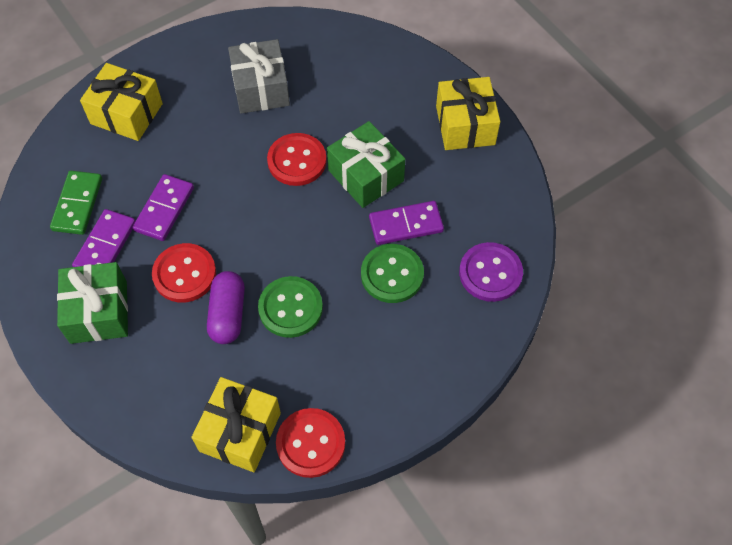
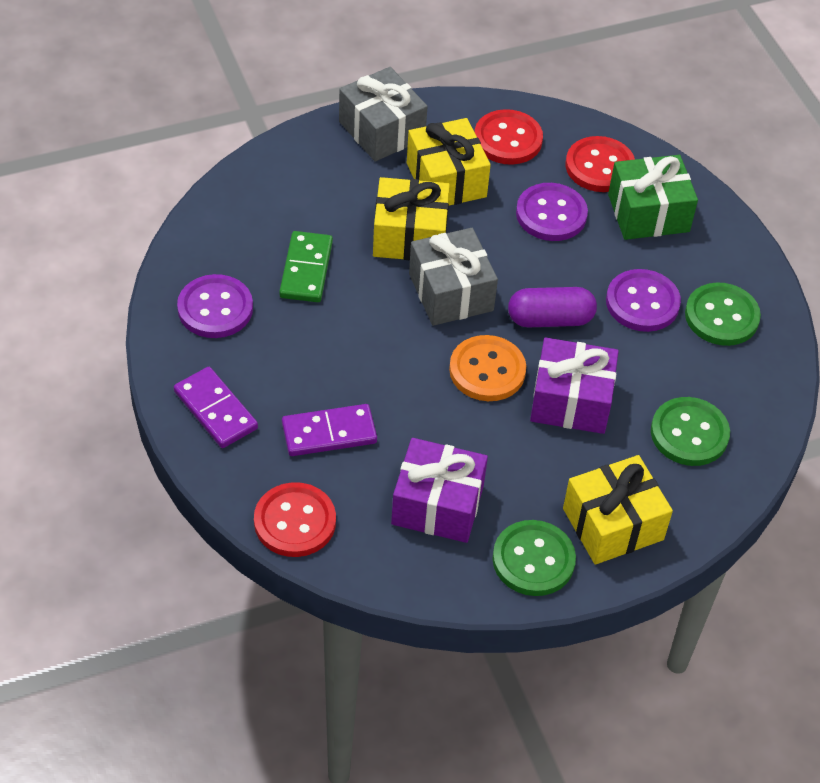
green button: 2 -> 3
green gift: 2 -> 1
grey gift: 1 -> 2
orange button: 0 -> 1
purple button: 1 -> 3
purple domino: 3 -> 2
purple gift: 0 -> 2

